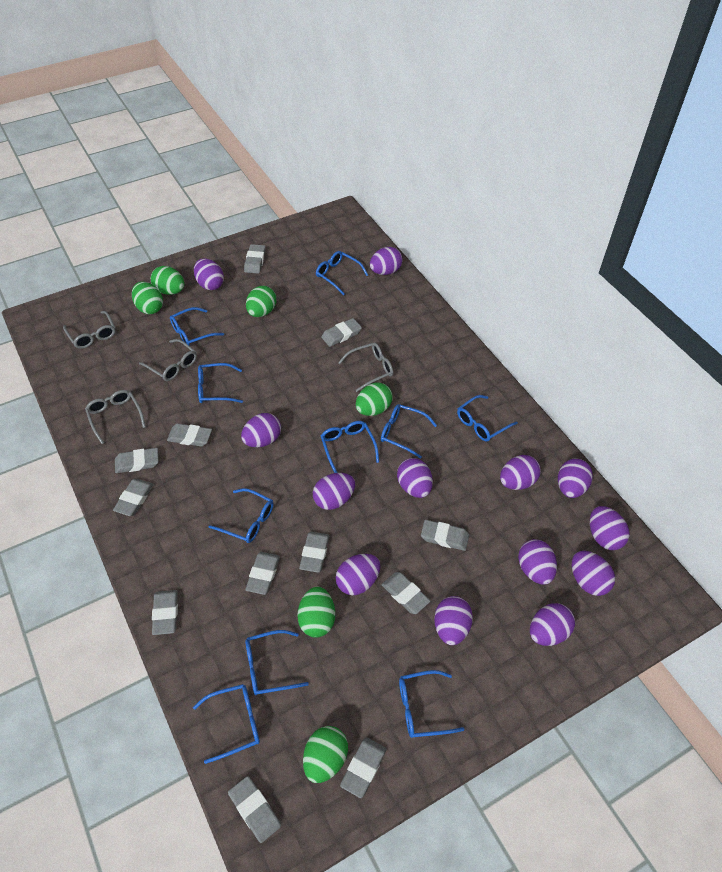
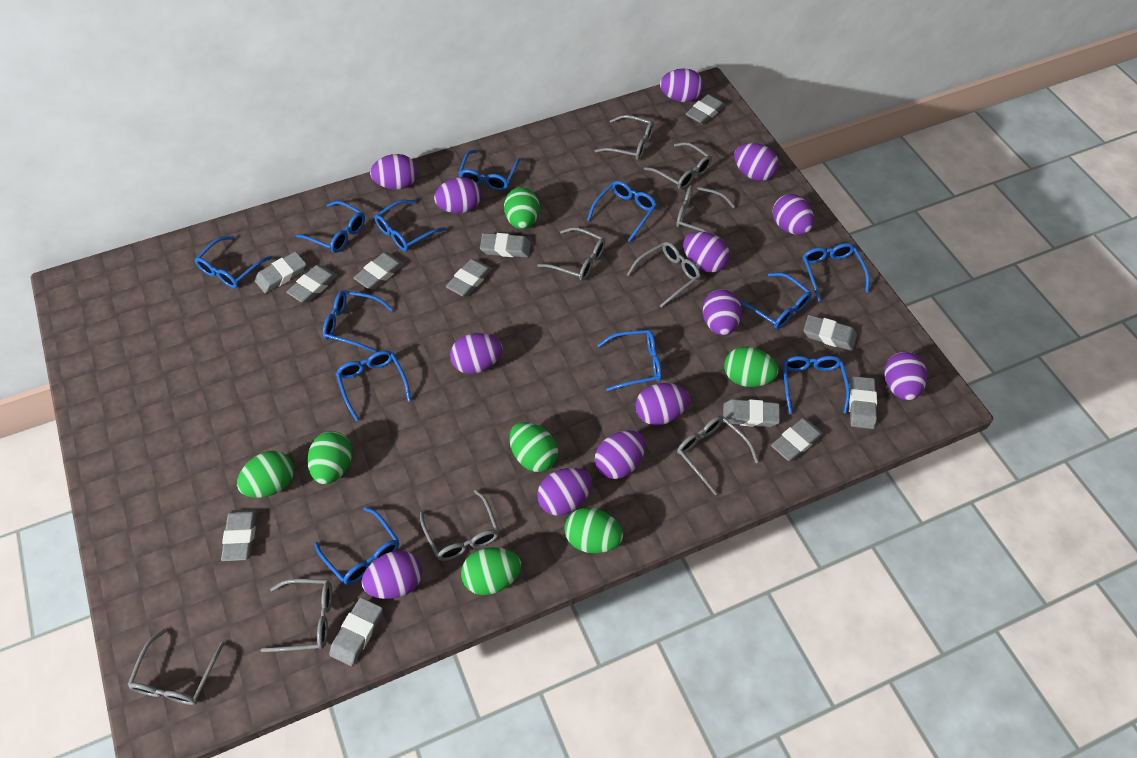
blue glasses: 10 -> 12
green egg: 6 -> 7
grey glasses: 4 -> 9

